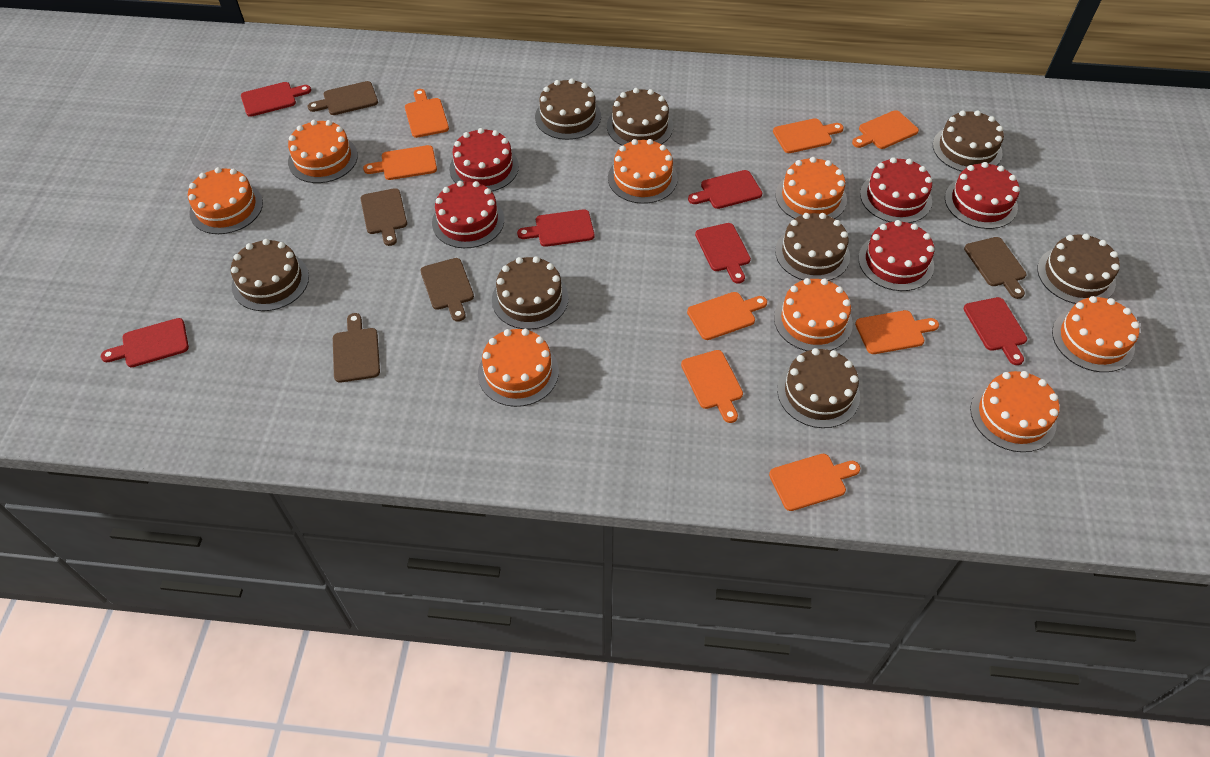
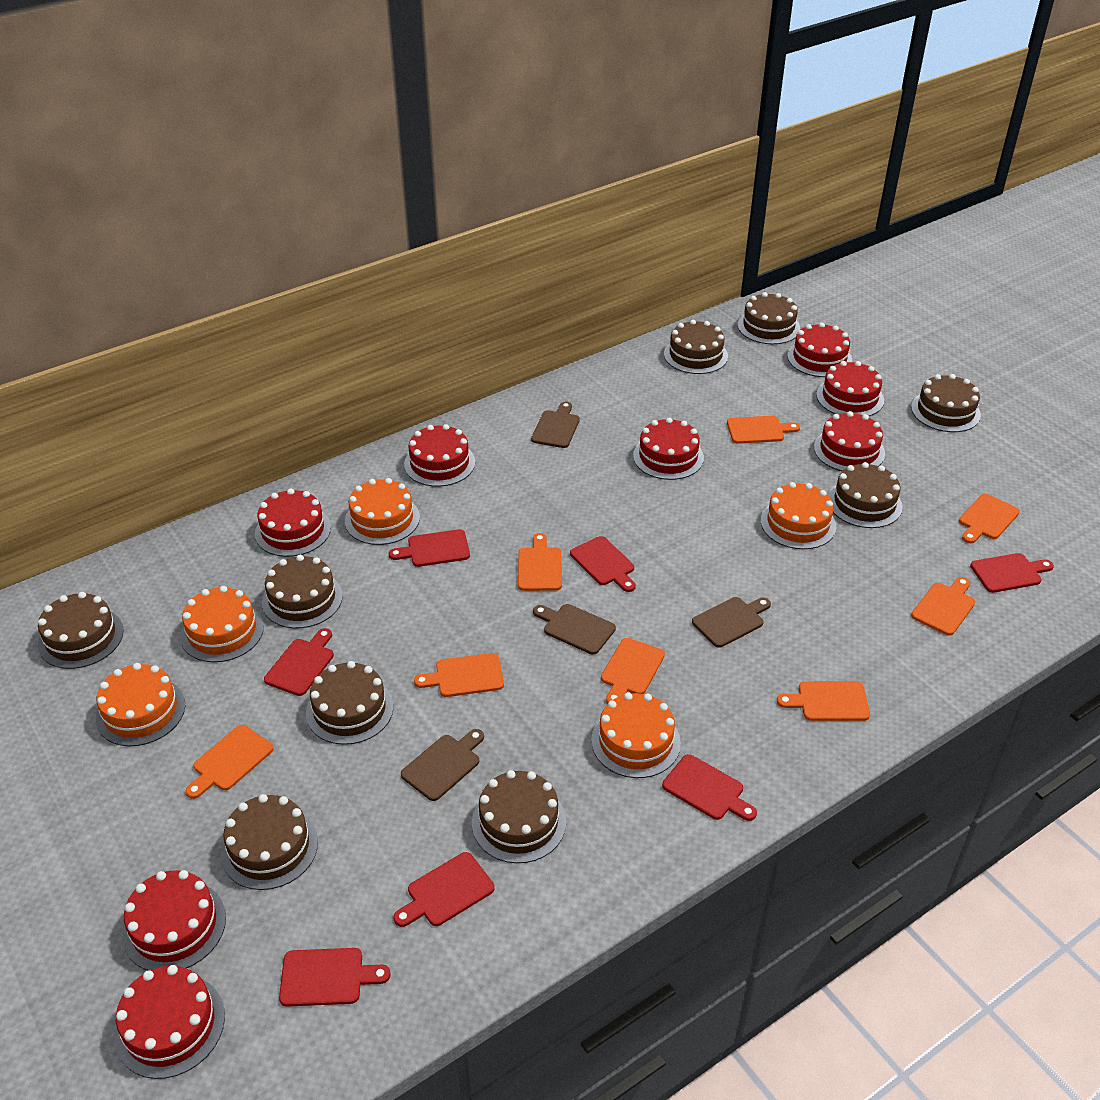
brown cake: 8 -> 9
brown cutting board: 5 -> 4
orange cake: 8 -> 5
red cake: 5 -> 8
red cutting board: 6 -> 7

